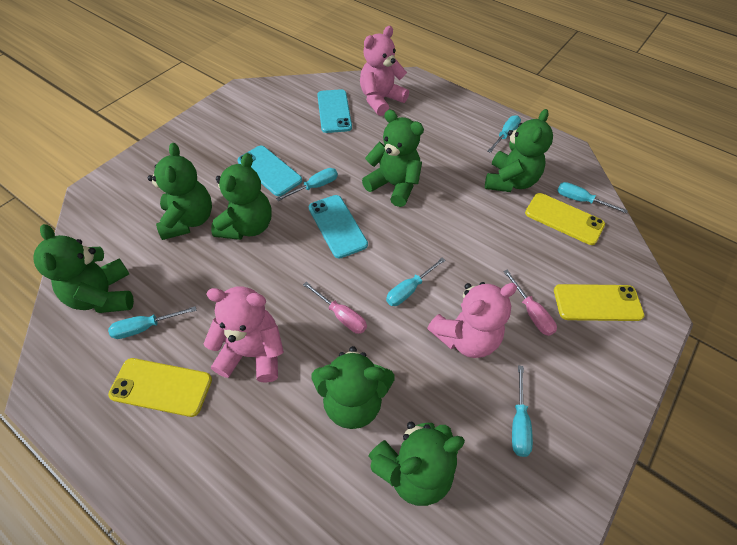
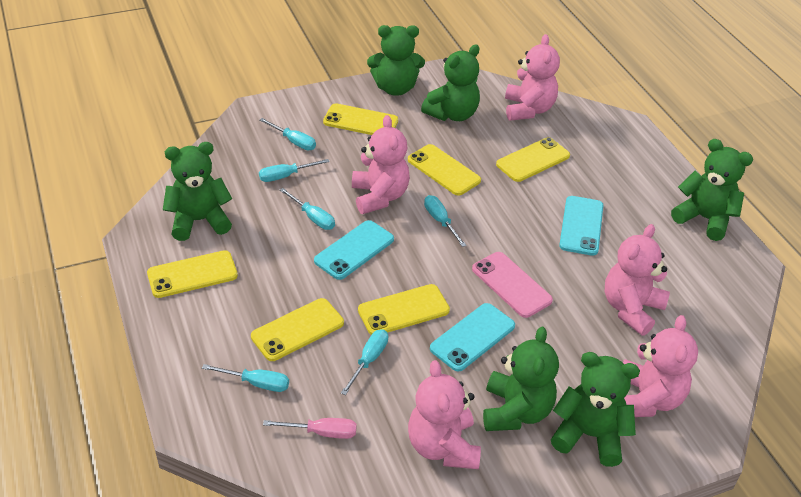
green teddy bear: 7 -> 6
pink phone: 0 -> 1
pink screwdriver: 2 -> 1
pink teddy bear: 3 -> 5
yellow phone: 3 -> 6

